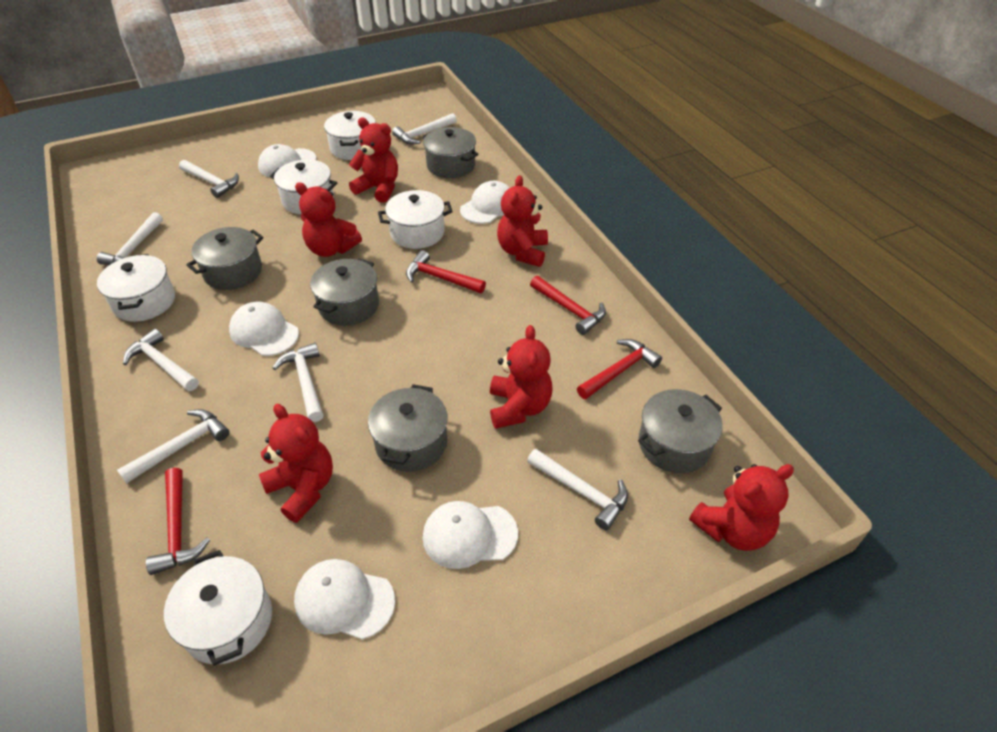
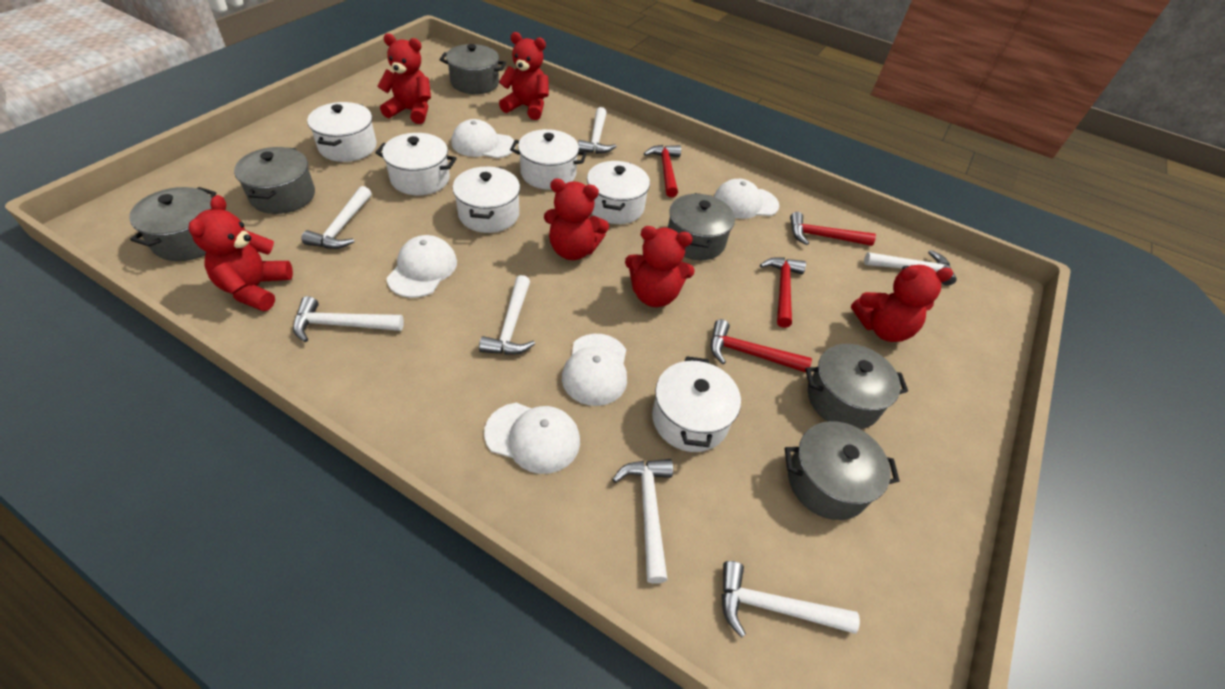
grey pot: 5 -> 6
white pot: 5 -> 6

